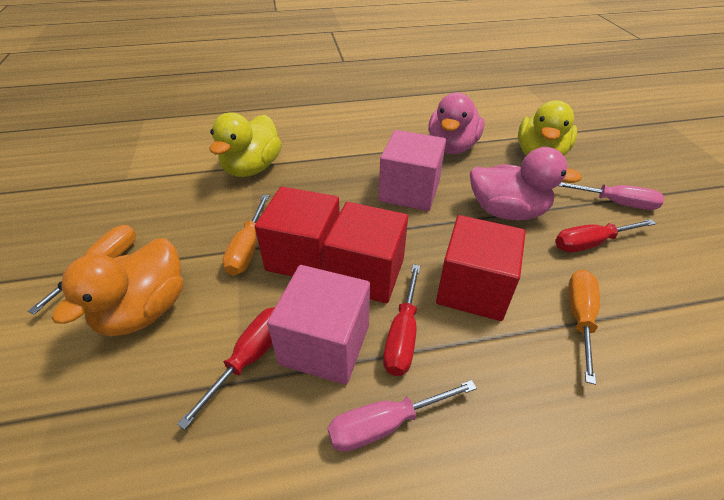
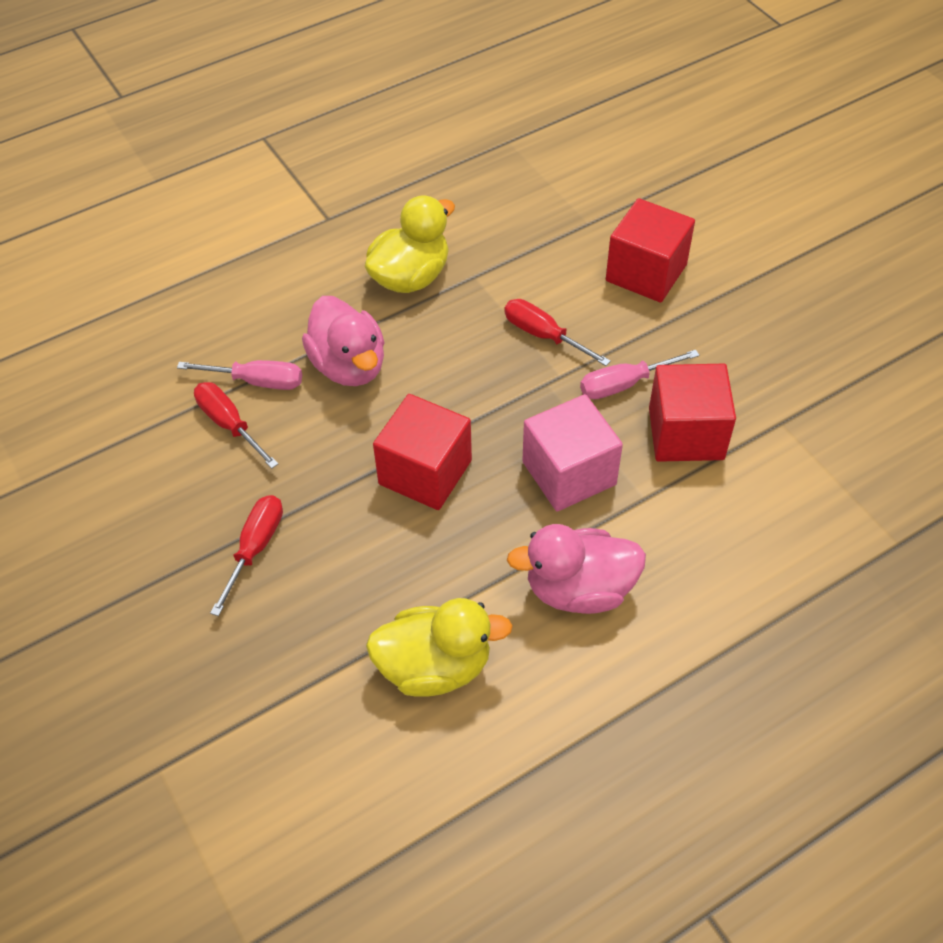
orange duck: 1 -> 0
orange screwdriver: 3 -> 0
pink cube: 2 -> 1

